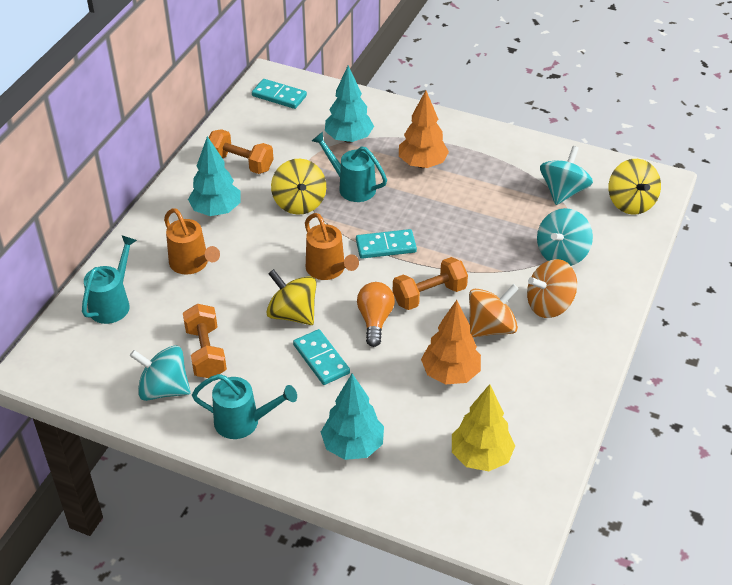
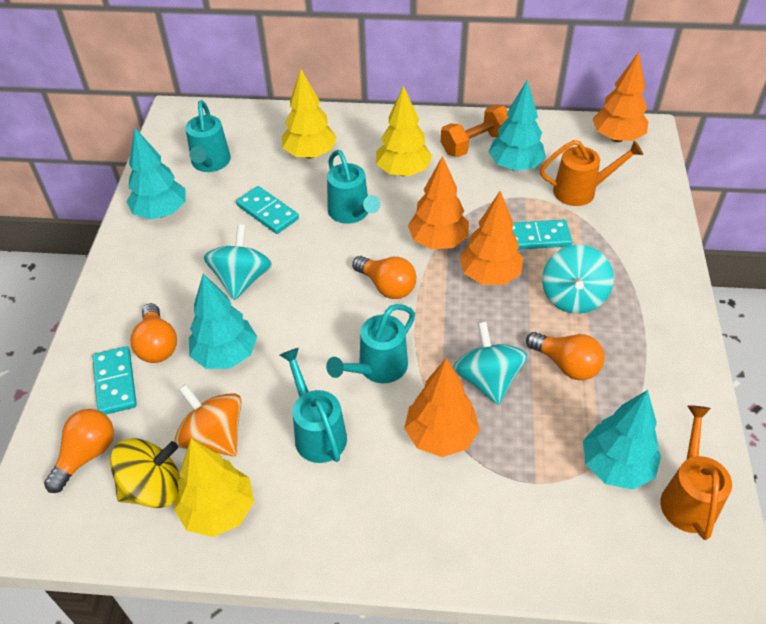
orange dumbbell: 3 -> 1
orange light bulb: 1 -> 4
orange spinning top: 2 -> 1
orange tree: 2 -> 4
turquoise tree: 3 -> 4
turquoise watering can: 3 -> 4
yellow spinning top: 3 -> 1
yellow tree: 1 -> 3

